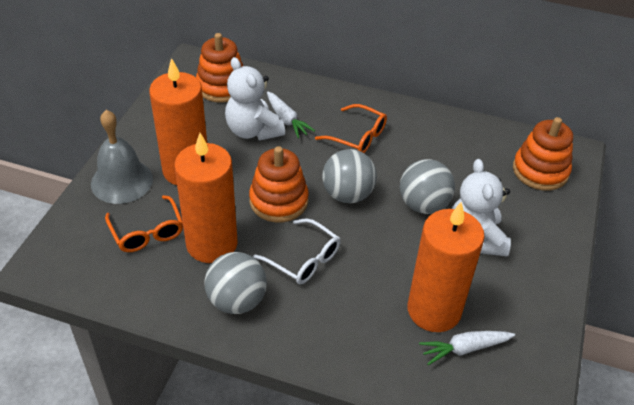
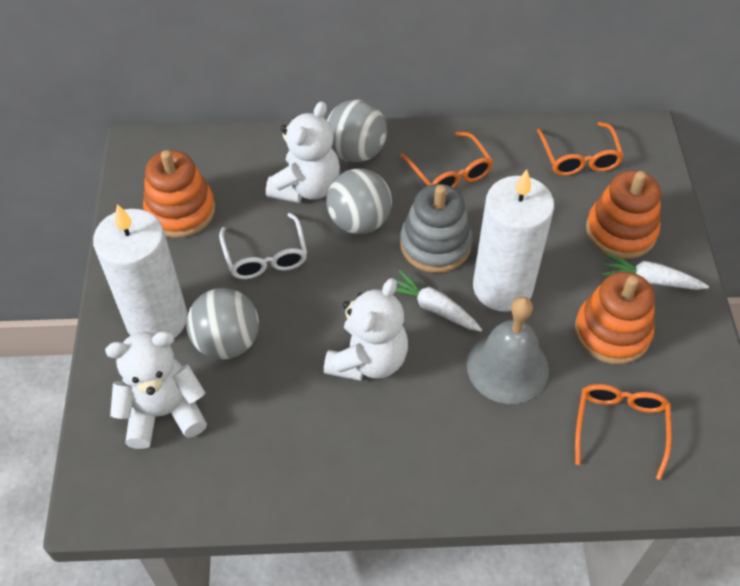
grey stacking toy: 0 -> 1
orange candle: 3 -> 0
orange glasses: 2 -> 3
white candle: 0 -> 2
white teddy bear: 2 -> 3

